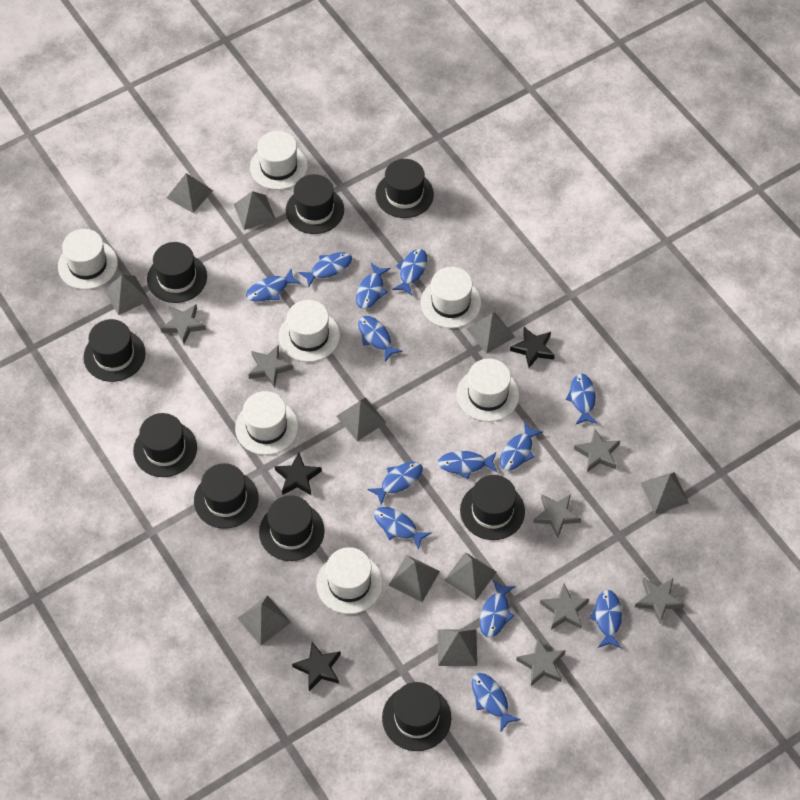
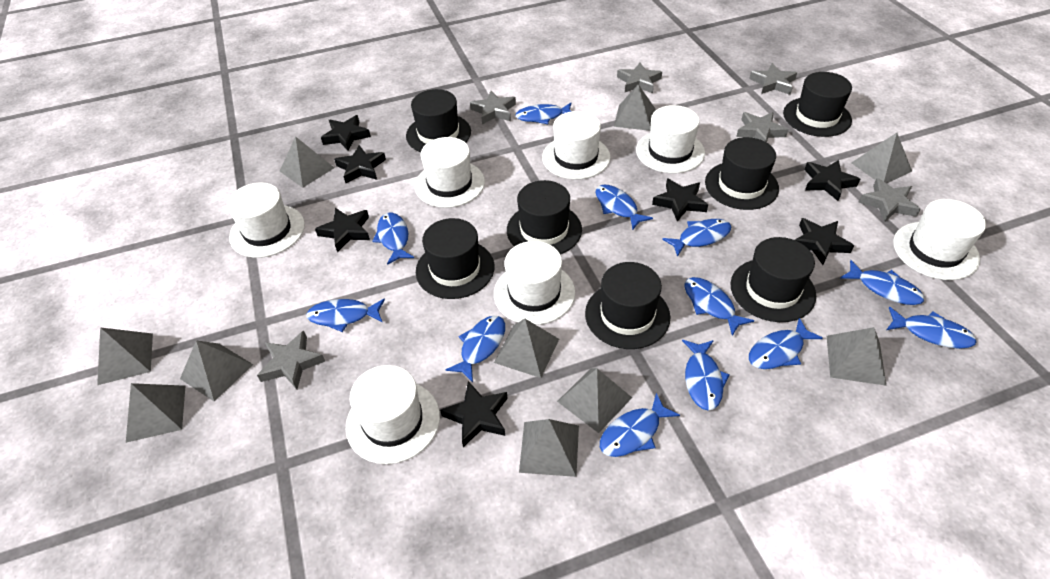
black hat: 9 -> 7
black star: 3 -> 7
blue fish: 13 -> 12
grey star: 7 -> 6

